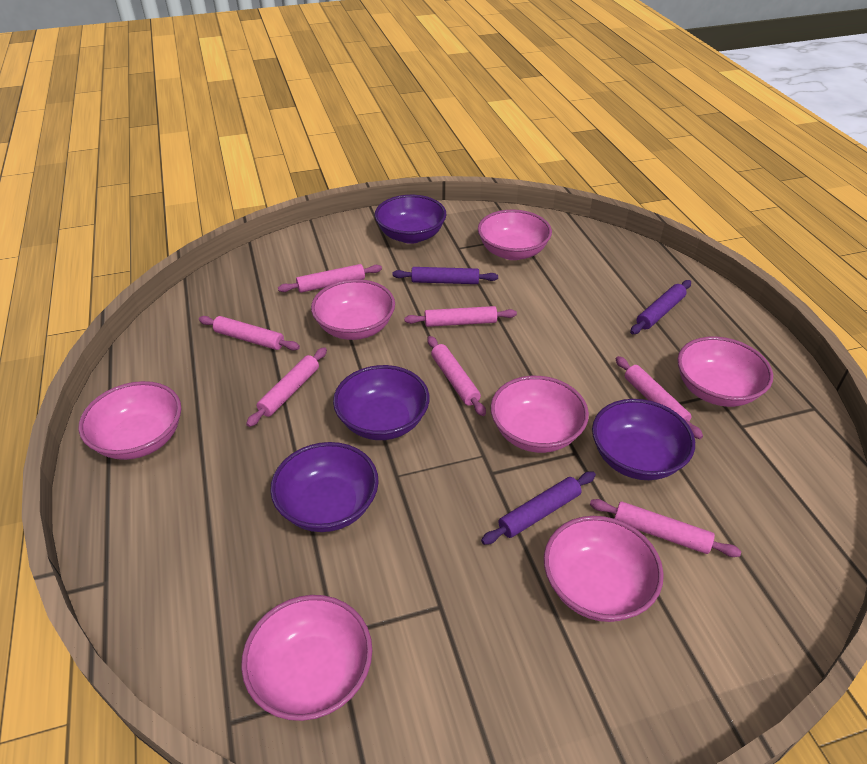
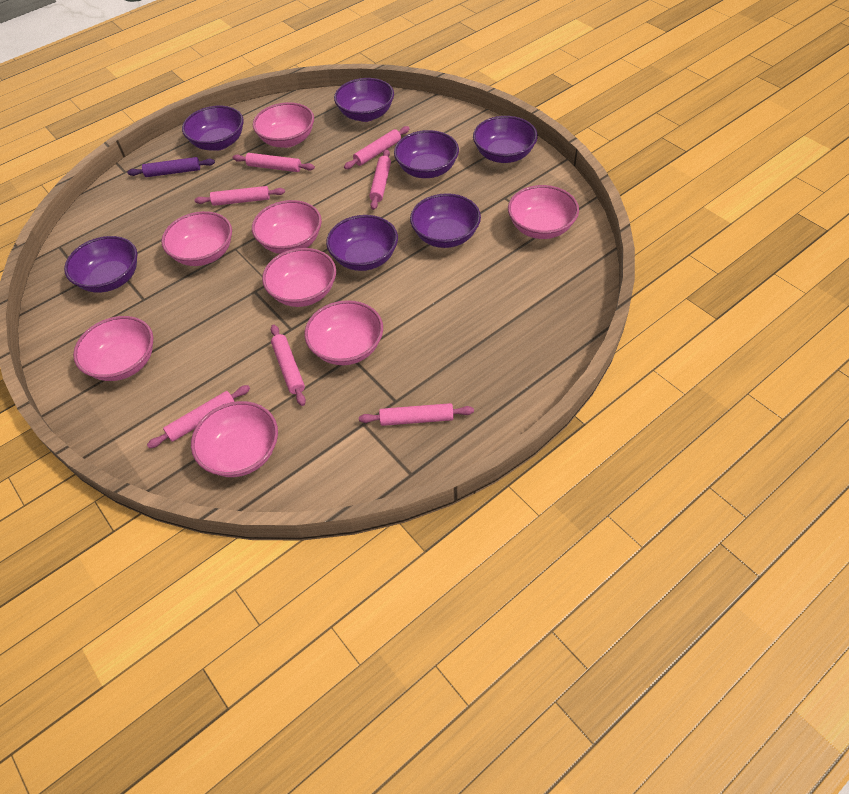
pink bowl: 7 -> 8
purple bowl: 4 -> 7
purple rolling pin: 3 -> 1

